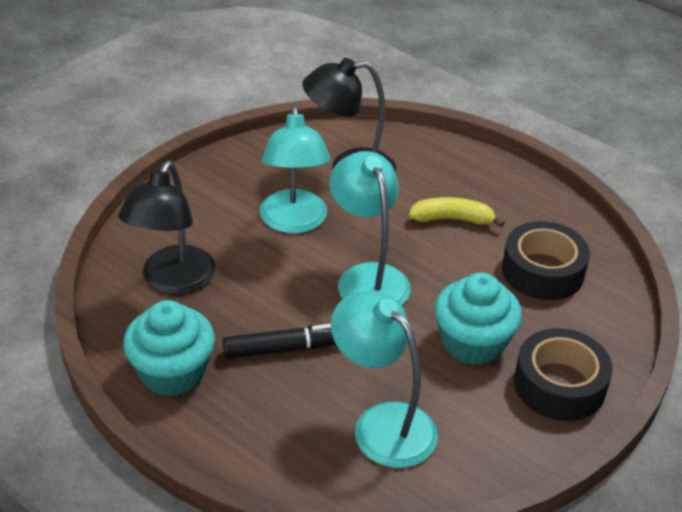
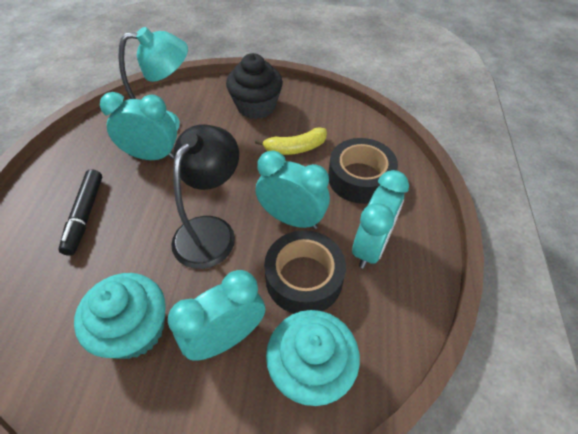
black cupcake: 0 -> 1
black lamp: 2 -> 1
turquoise clock: 0 -> 4
turquoise lamp: 3 -> 1

